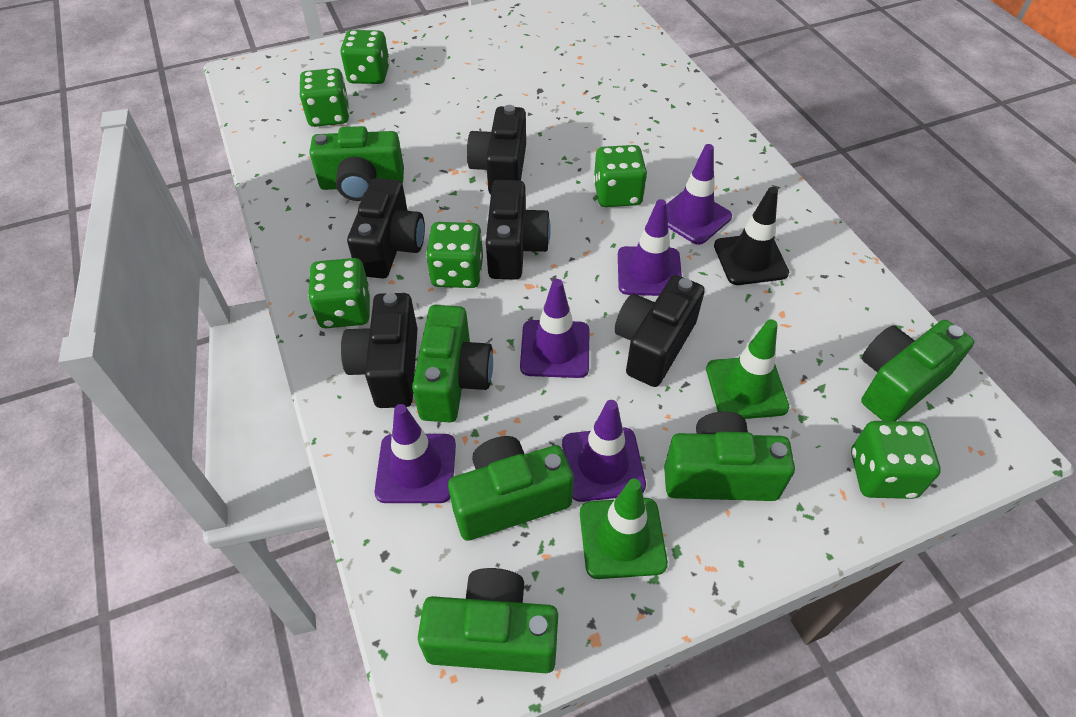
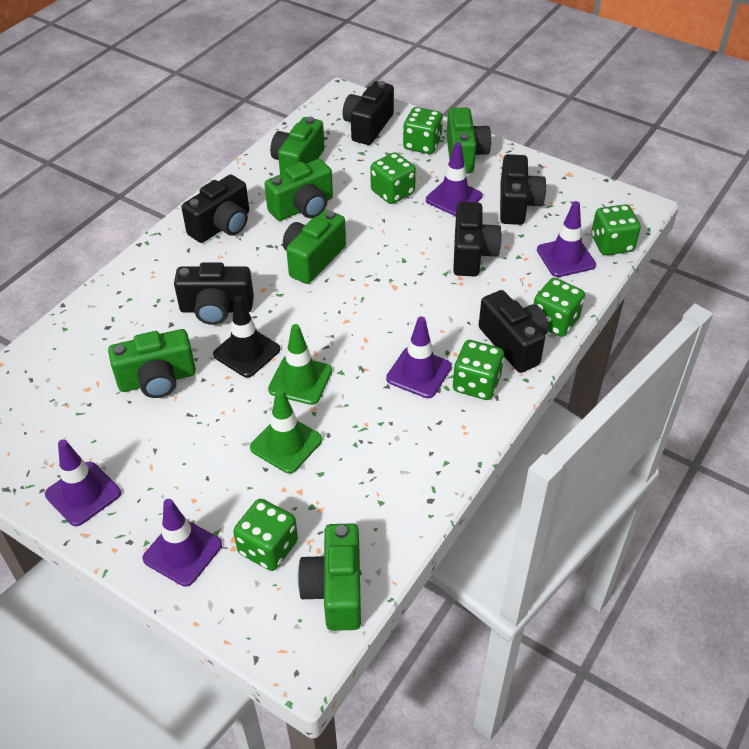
black camera: 5 -> 6

